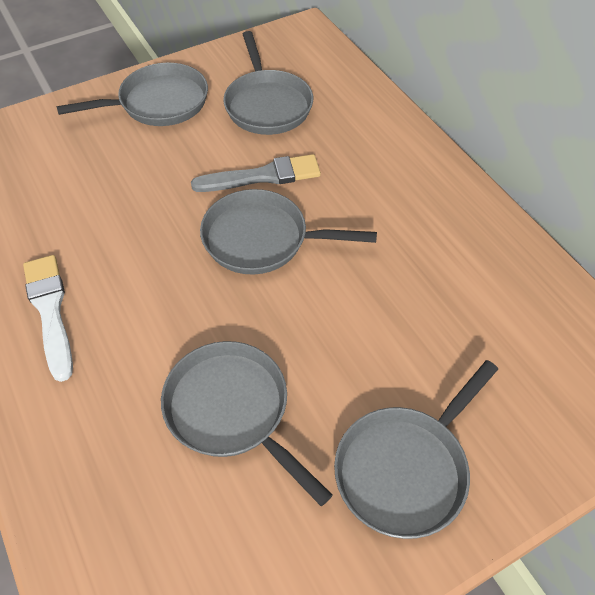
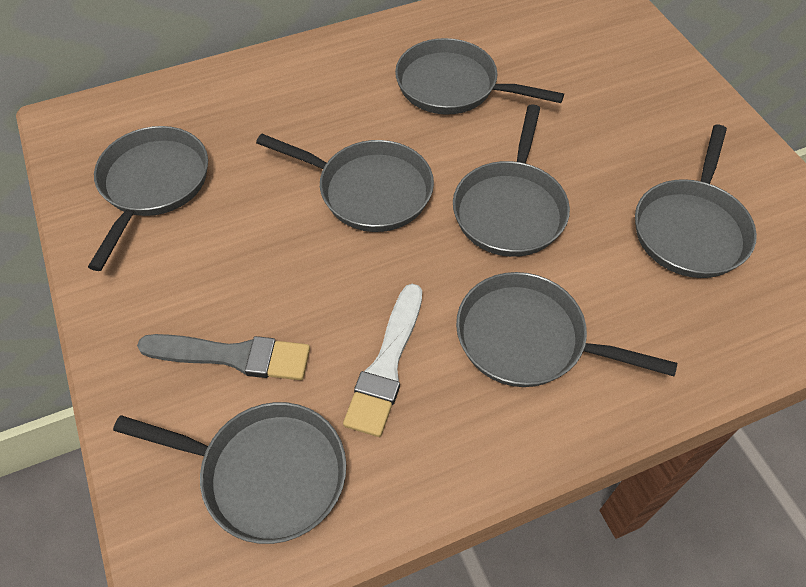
grey pan: 5 -> 7

